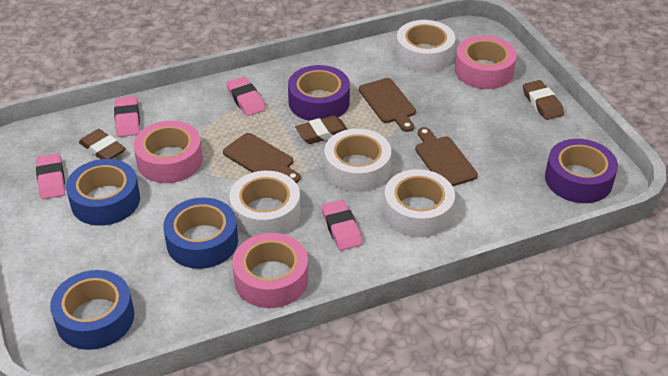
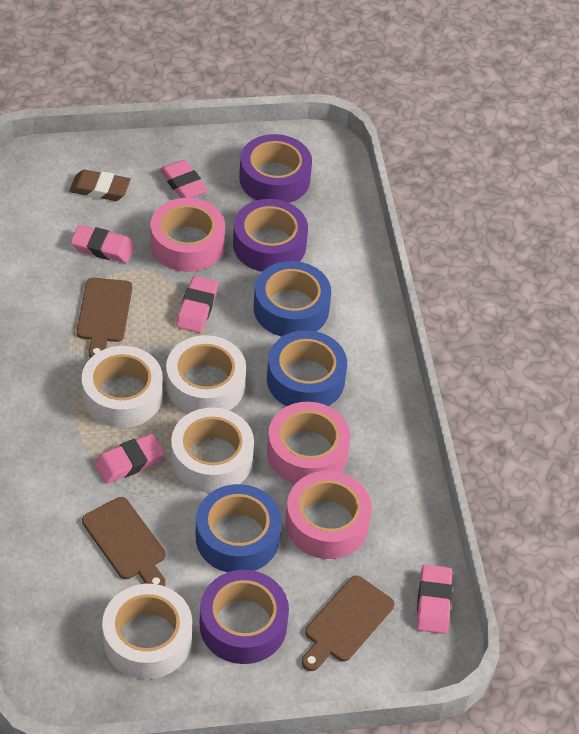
brown eraser: 3 -> 1
pink eraser: 4 -> 5
purple tape: 2 -> 3

